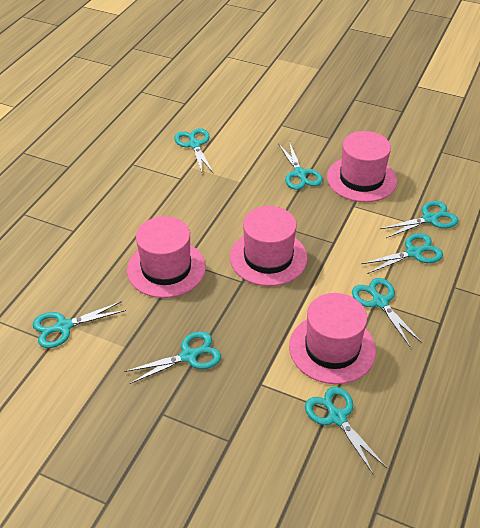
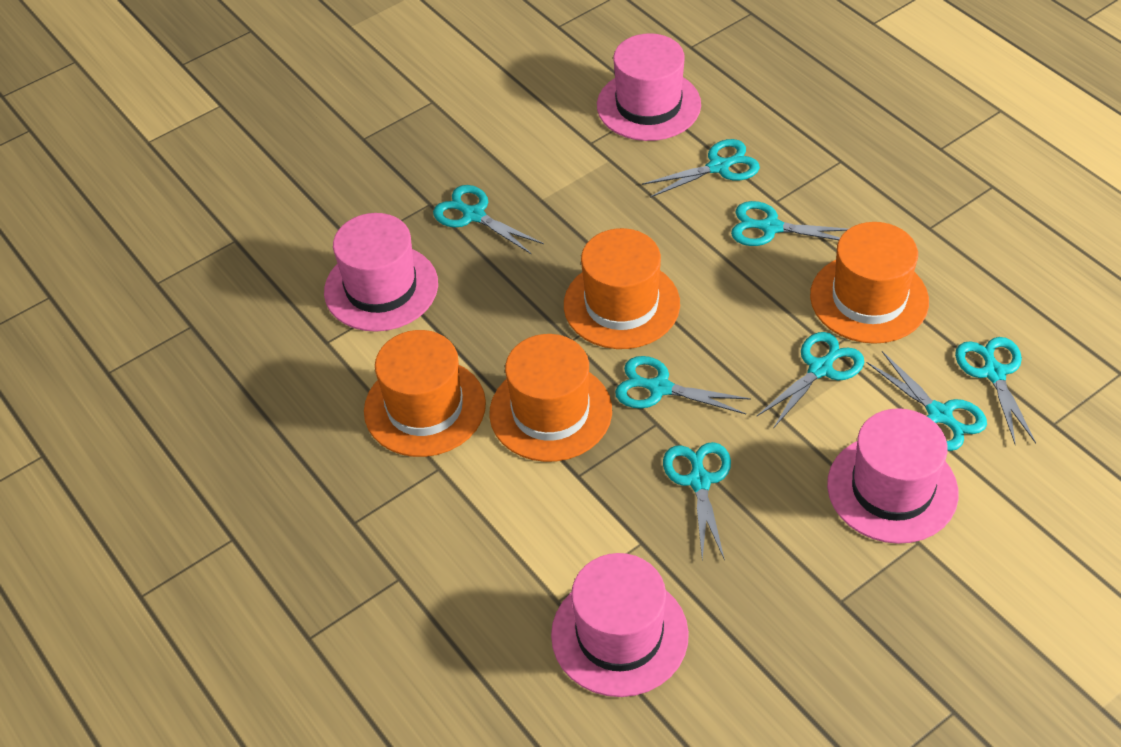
orange hat: 0 -> 4

